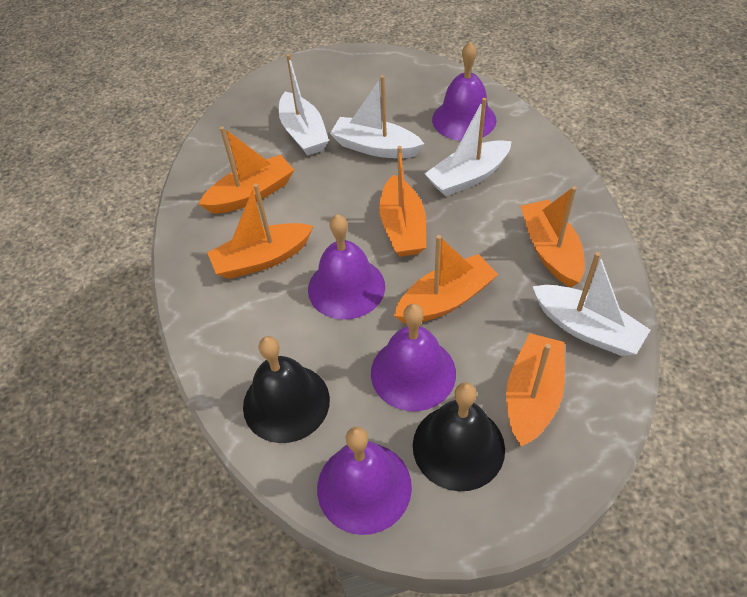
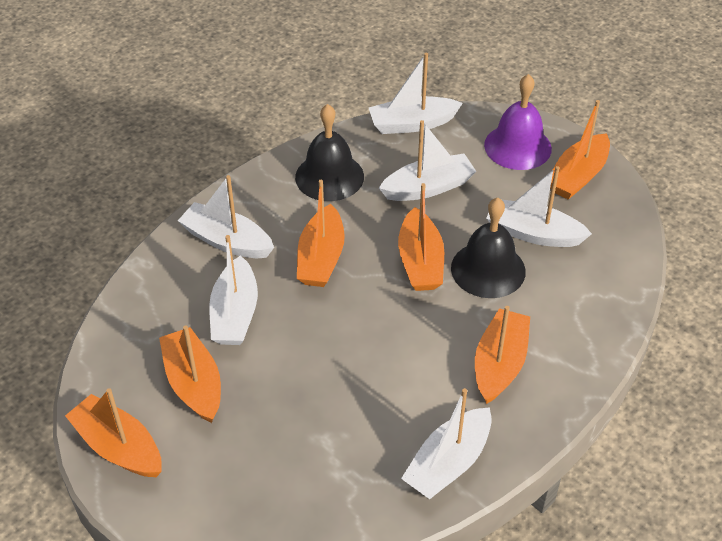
purple bell: 4 -> 1
white boat: 4 -> 6

